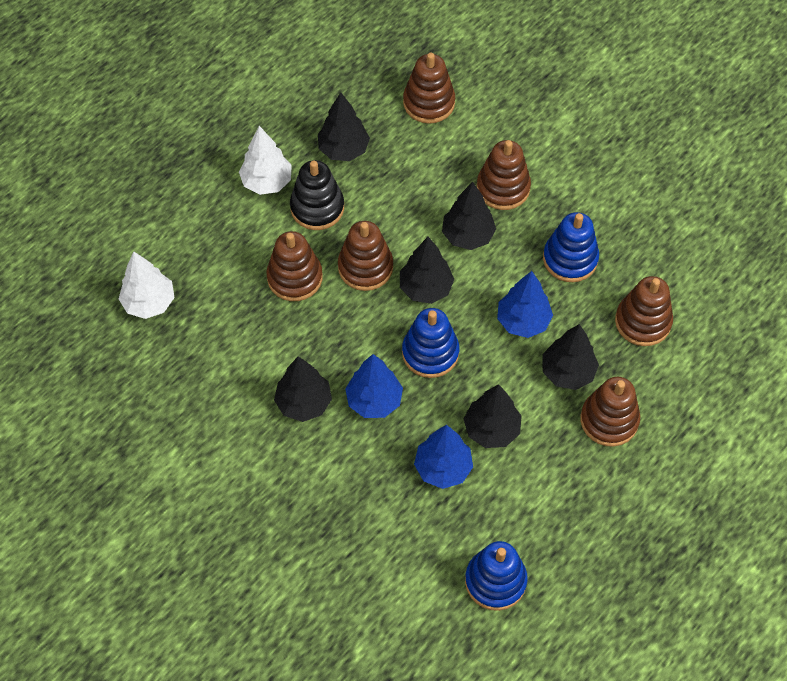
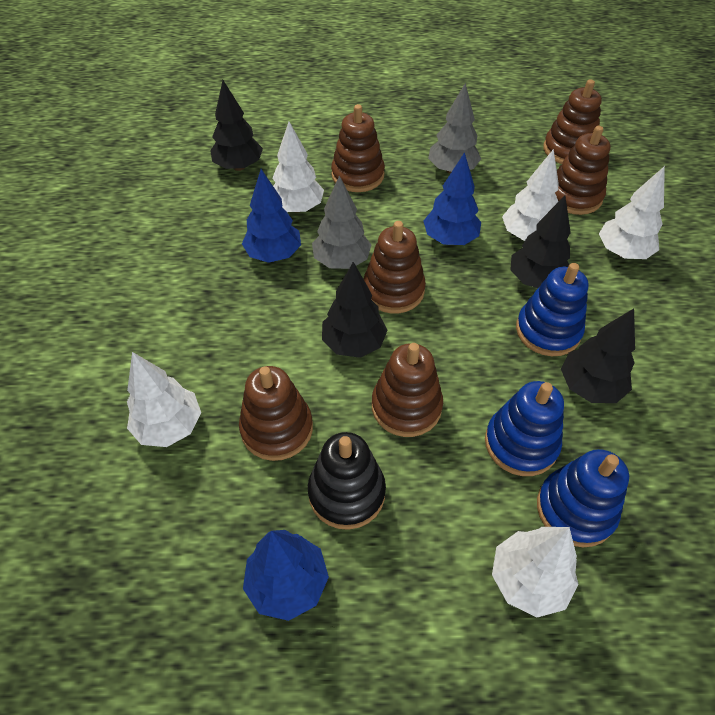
black tree: 6 -> 4
grey tree: 0 -> 2
white tree: 2 -> 5

